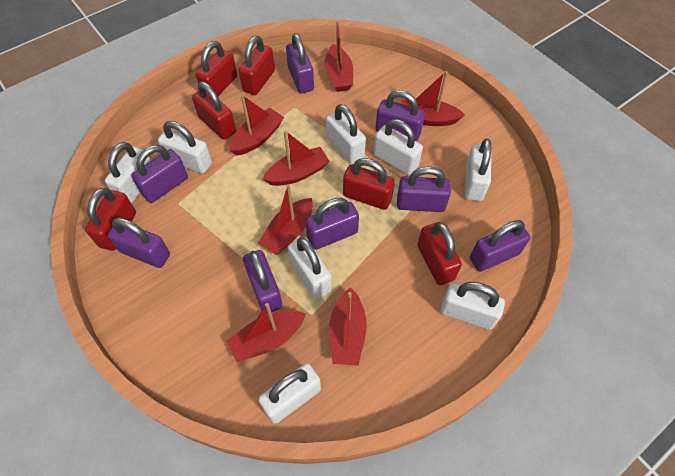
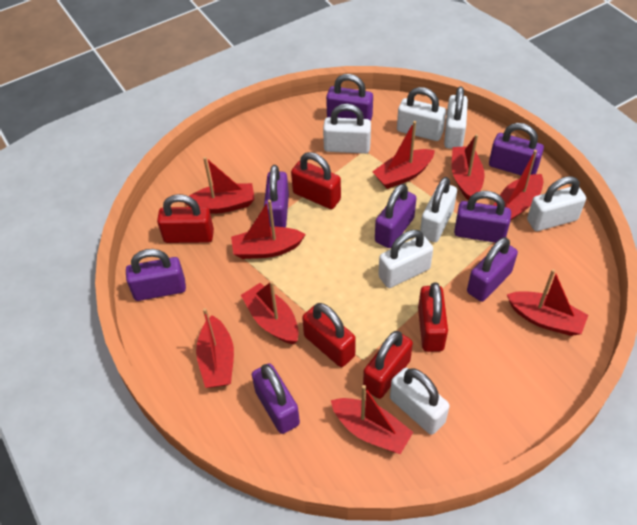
red boat: 7 -> 9
red padlock: 6 -> 5
white padlock: 8 -> 7

